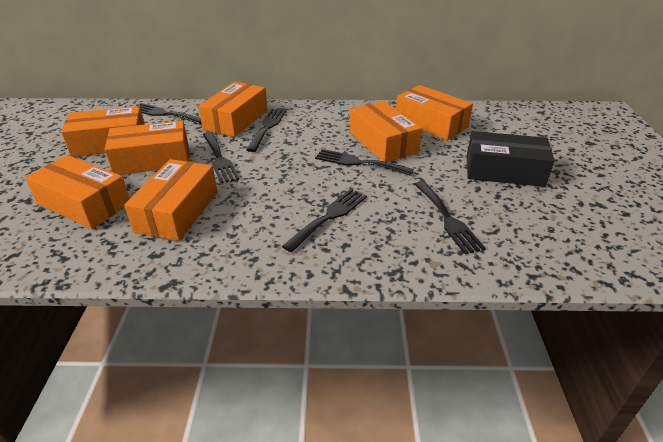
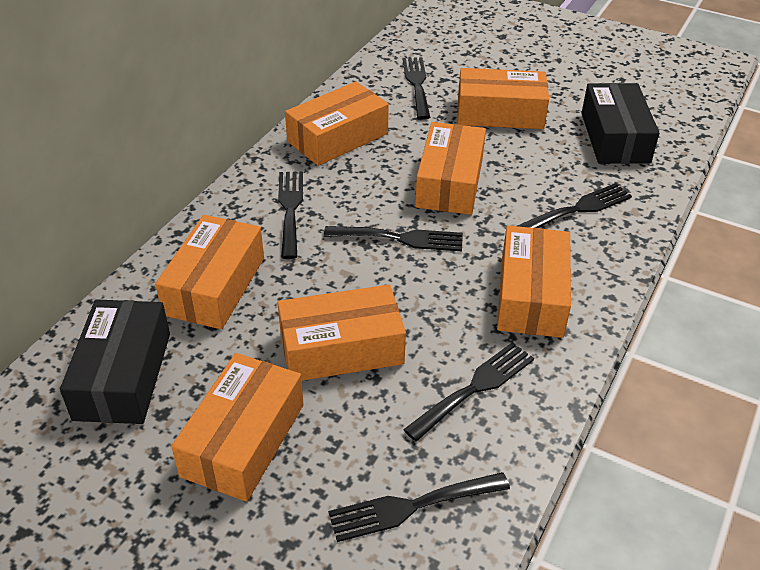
black box: 1 -> 2

